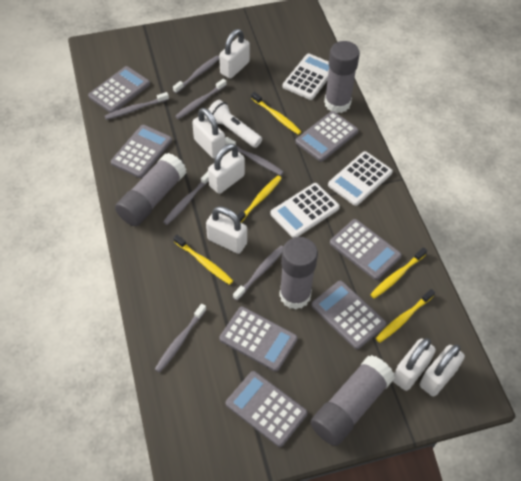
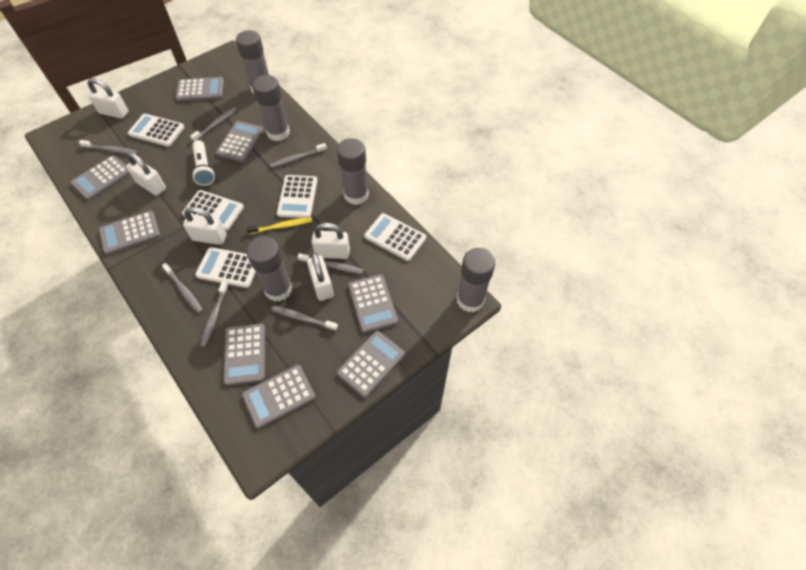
grey calculator: 7 -> 8
grey glue stick: 4 -> 5
white calculator: 3 -> 5
white padlock: 6 -> 5
yellow toothbrush: 5 -> 1

